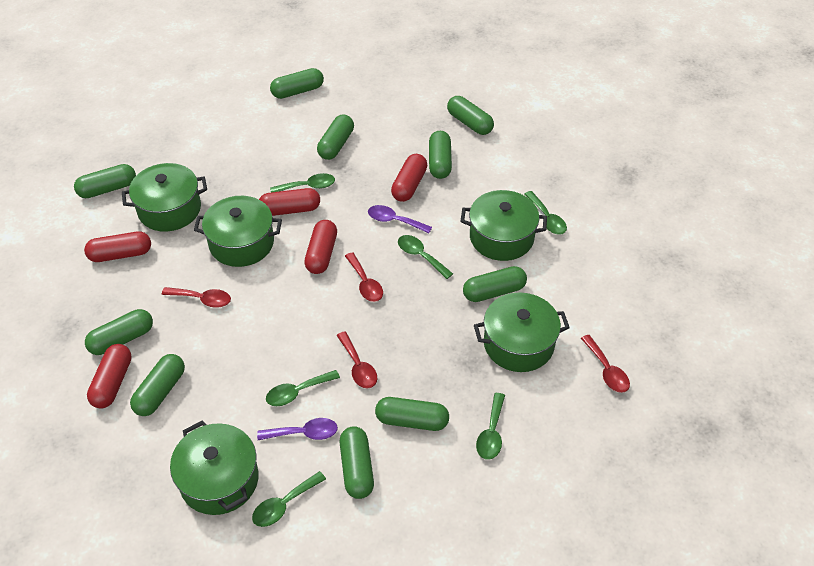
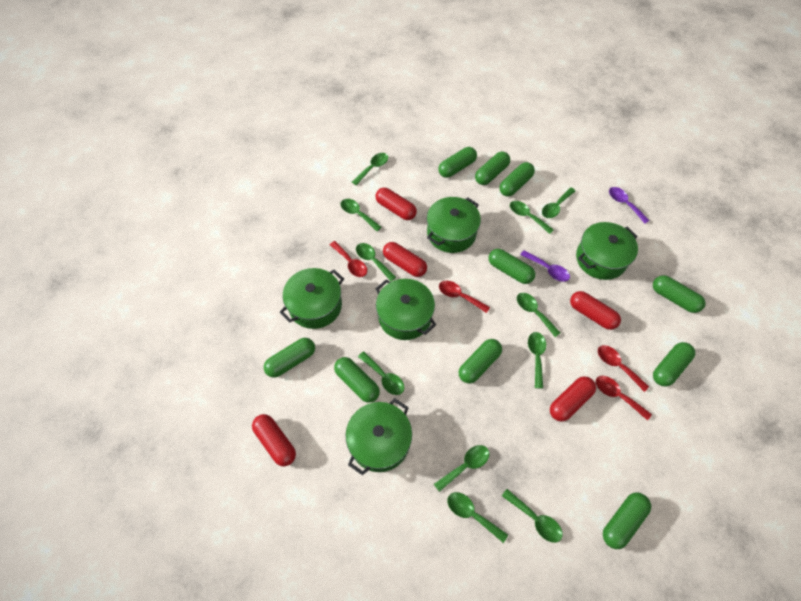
green spoon: 6 -> 11

